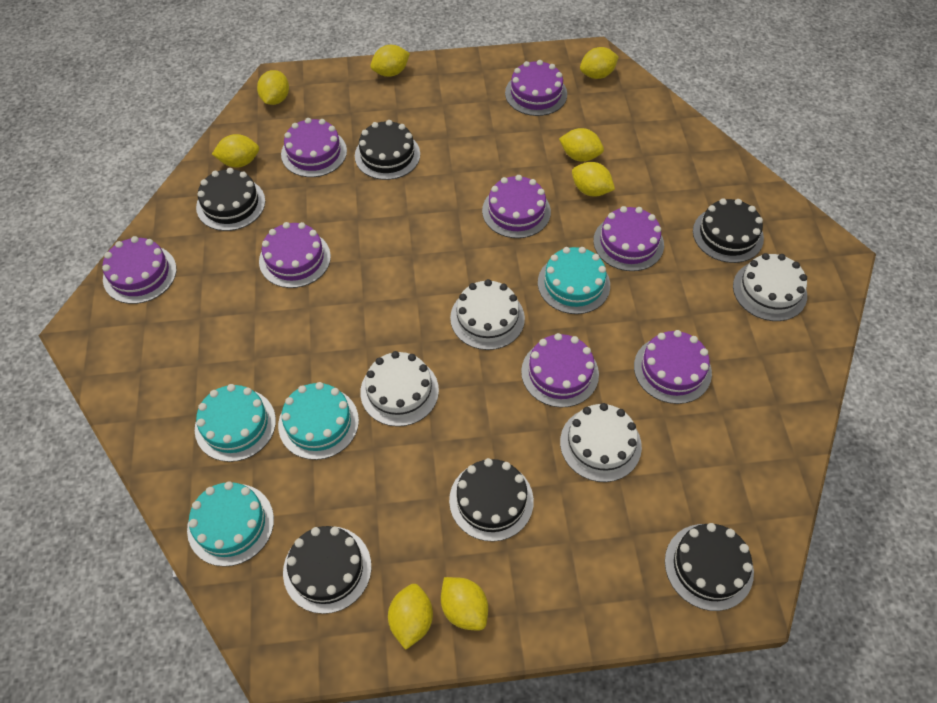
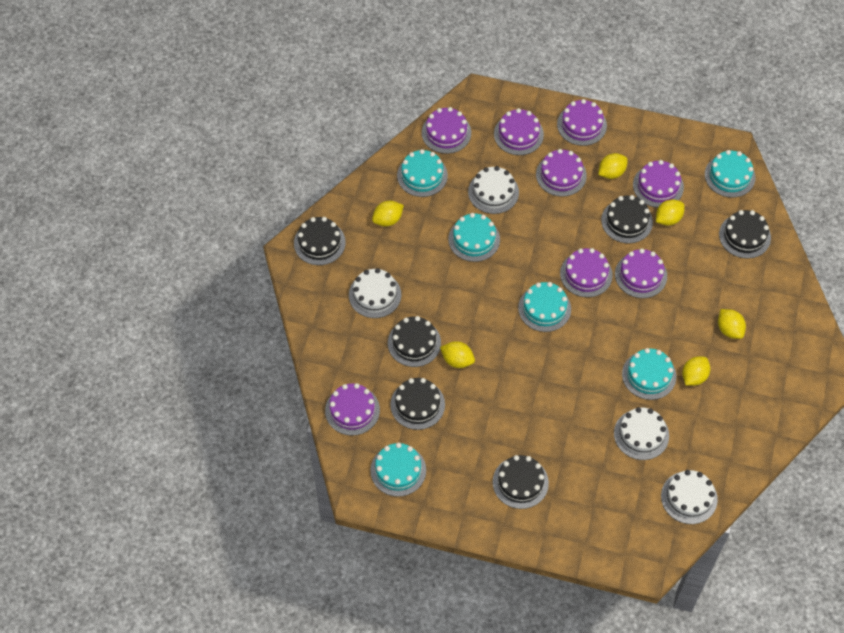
turquoise cake: 4 -> 6
yellow lemon: 8 -> 6

